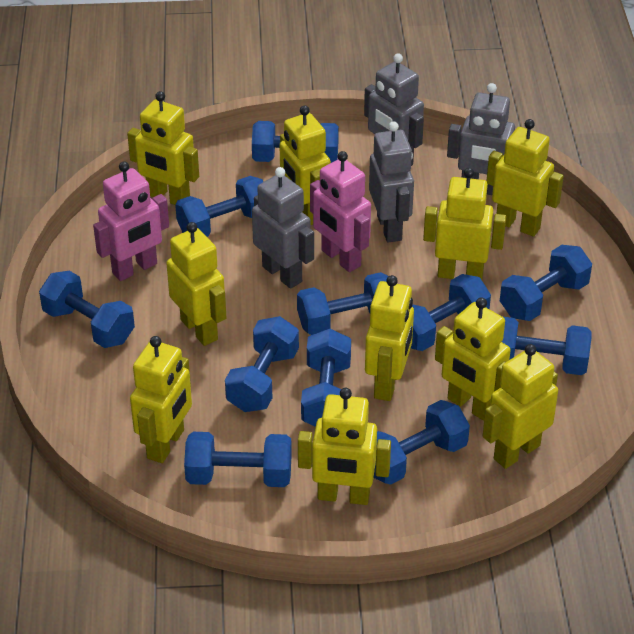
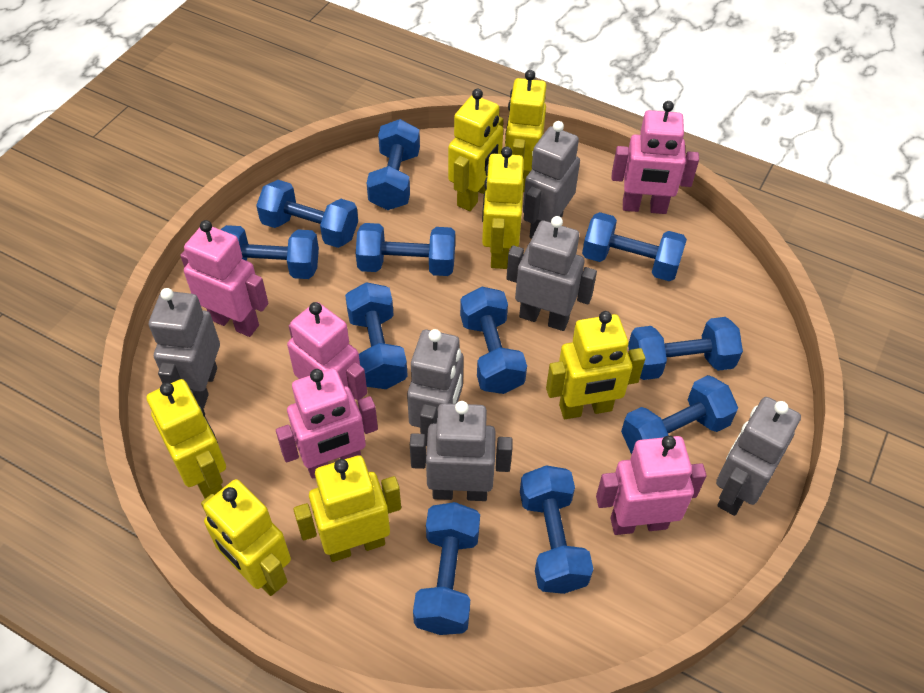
grey robot: 4 -> 6
pink robot: 2 -> 5
yellow robot: 10 -> 7

